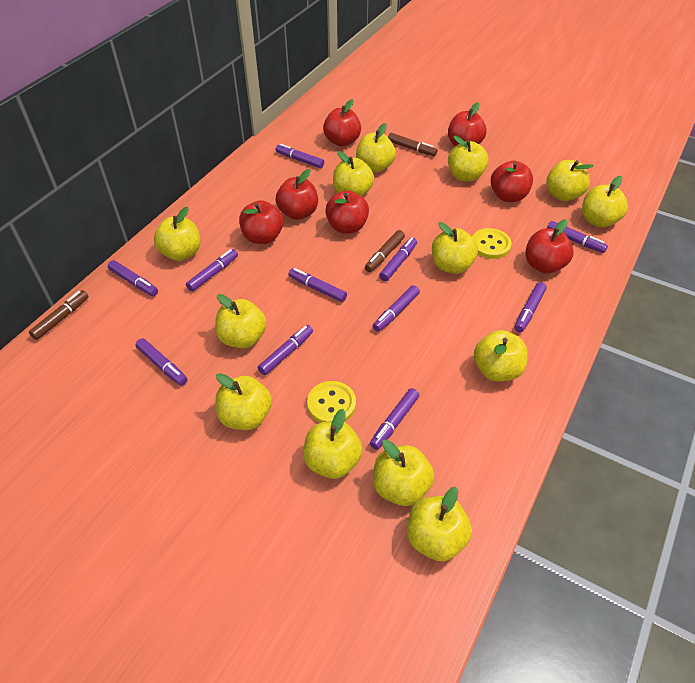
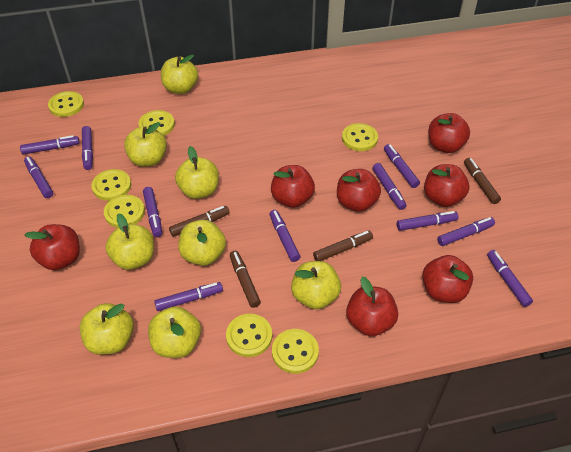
brown marker: 3 -> 4
yellow apple: 13 -> 8
yellow button: 2 -> 7

